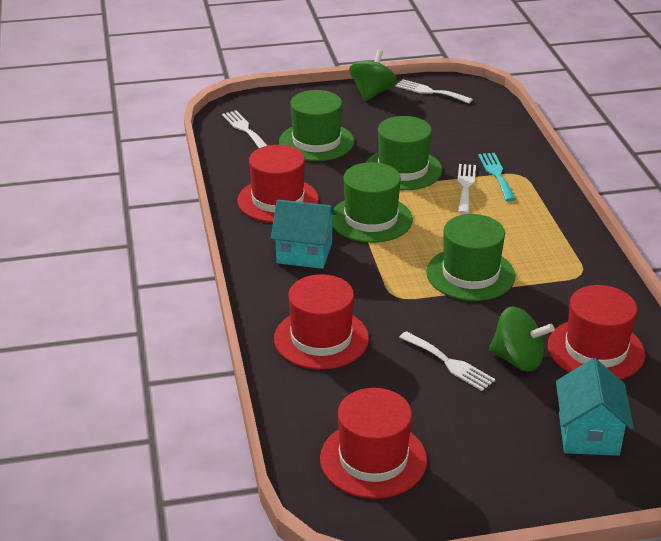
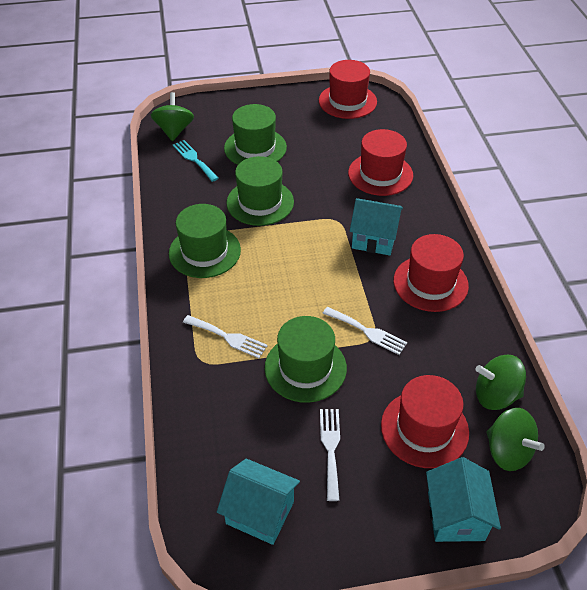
green spinning top: 2 -> 3
turquoise house: 2 -> 3
white fork: 4 -> 3

